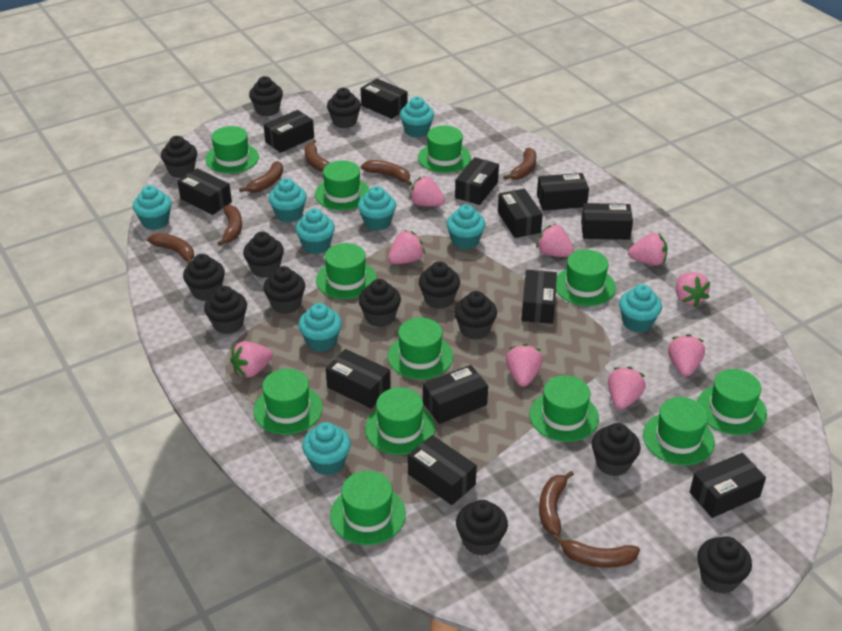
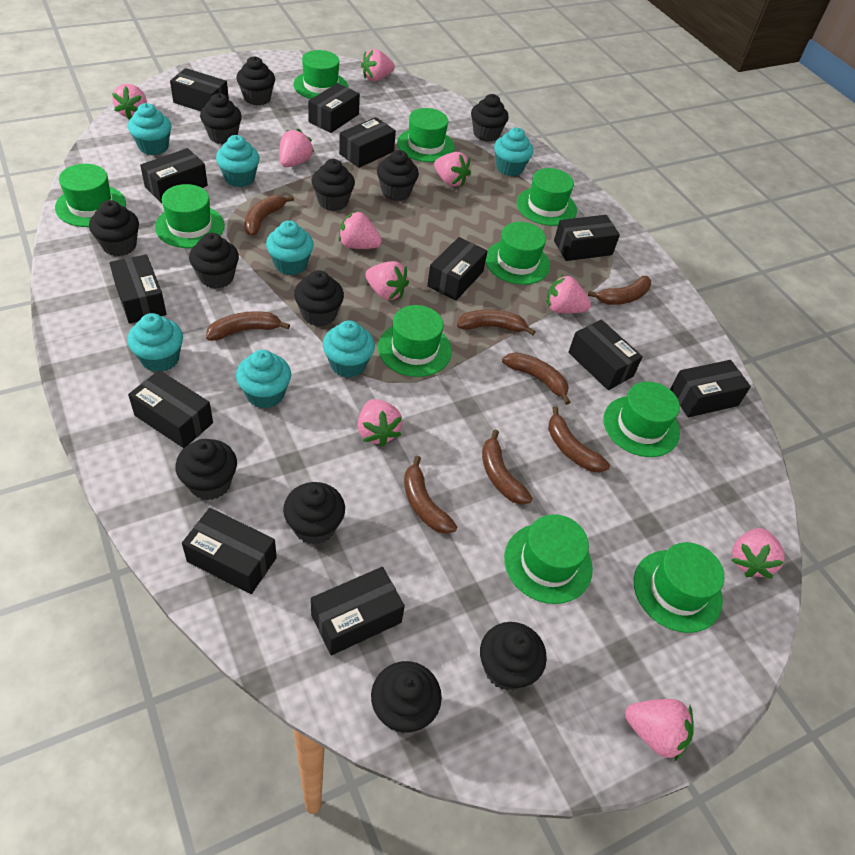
black cupcake: 13 -> 12
green hat: 12 -> 10
pink strawberry: 9 -> 10
turquoise cupcake: 9 -> 7

